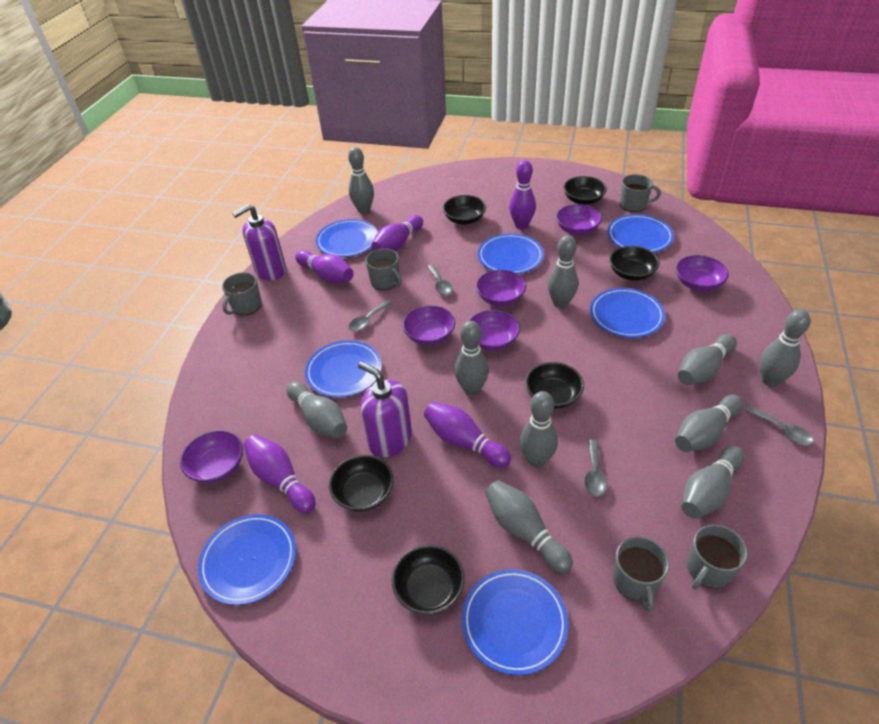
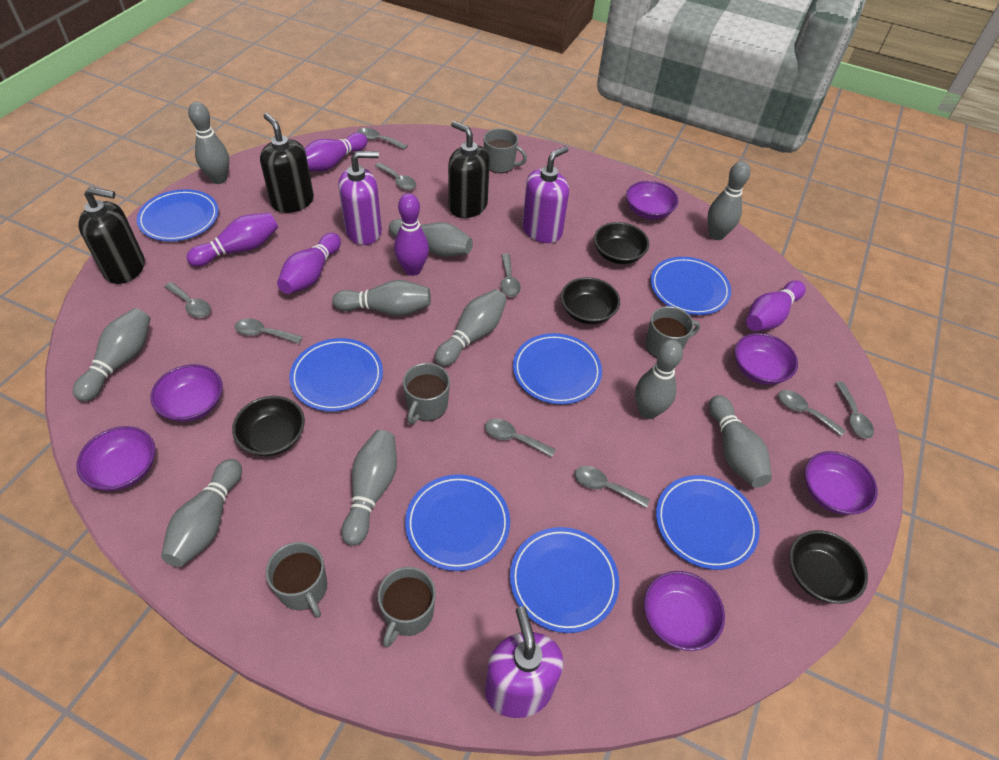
black bowl: 6 -> 4
black soap dispenser: 0 -> 3
grey spoon: 4 -> 9
purple soap dispenser: 2 -> 3

